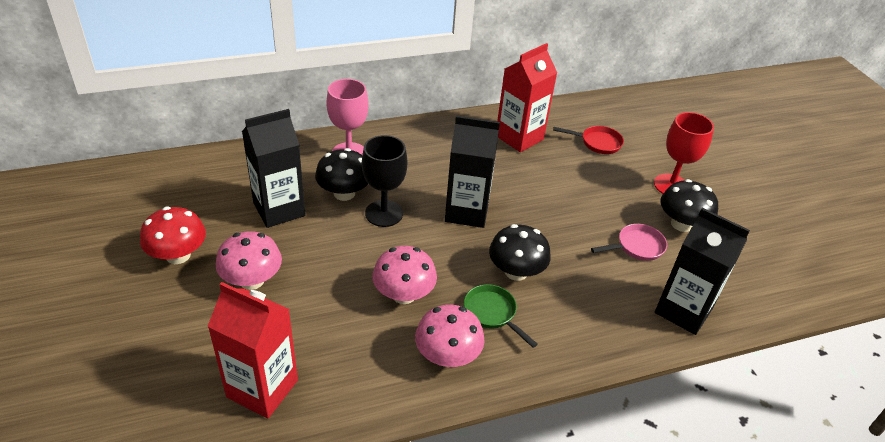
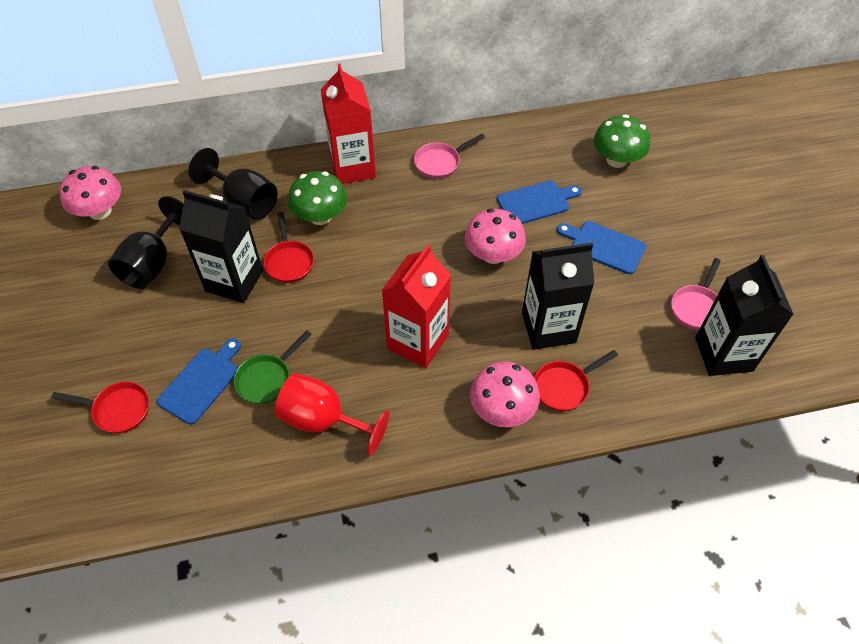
black goblet: 1 -> 2
black mushroom: 3 -> 0
blue cutting board: 0 -> 3
green mushroom: 0 -> 2
pink goblet: 1 -> 0
pink pan: 1 -> 2
red mushroom: 1 -> 0
red pan: 1 -> 3

